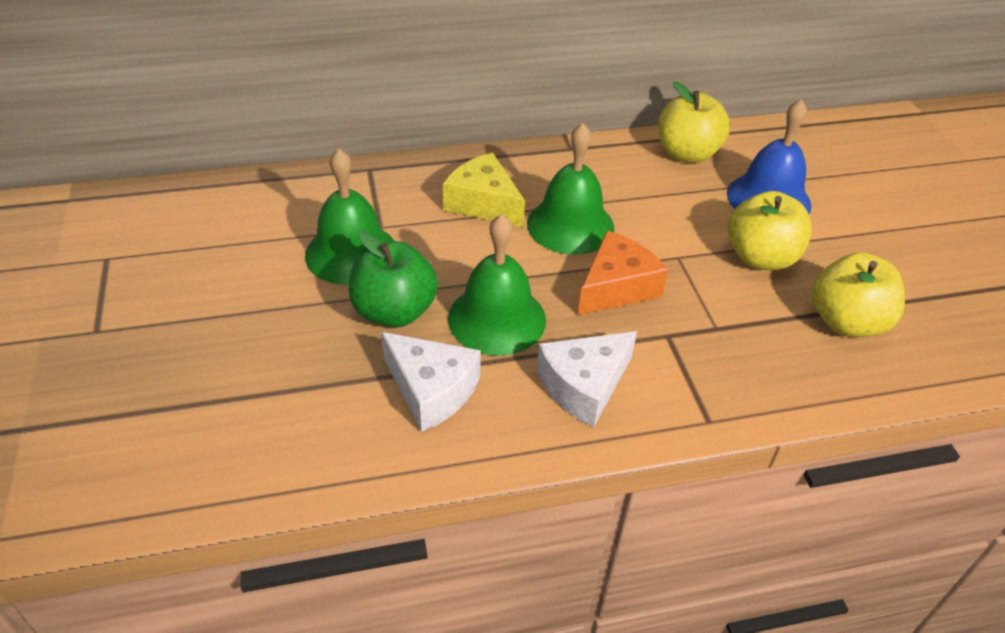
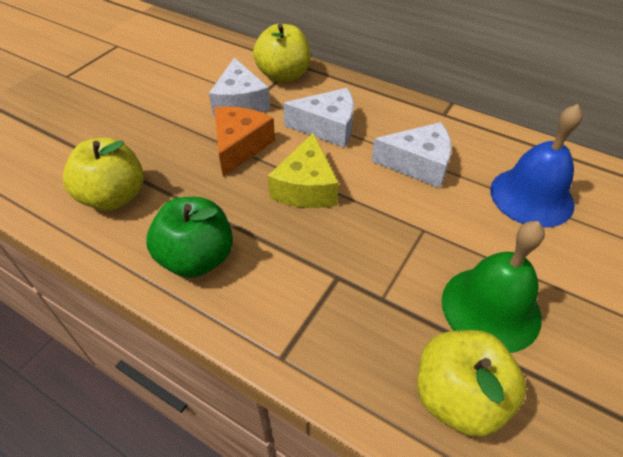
green bell: 3 -> 1
white cheese: 2 -> 3

